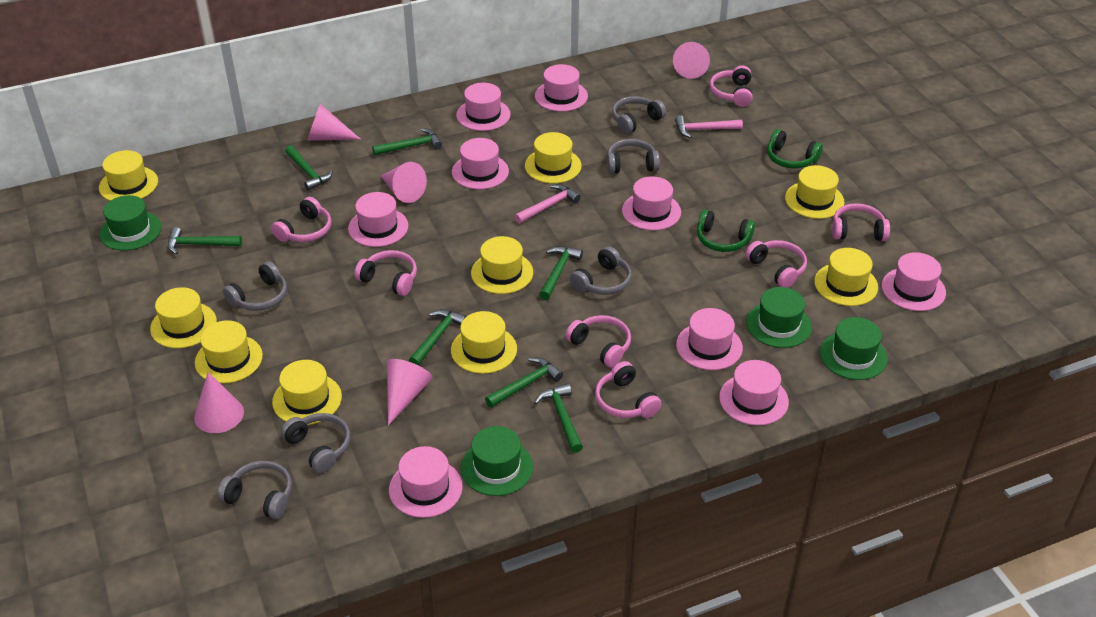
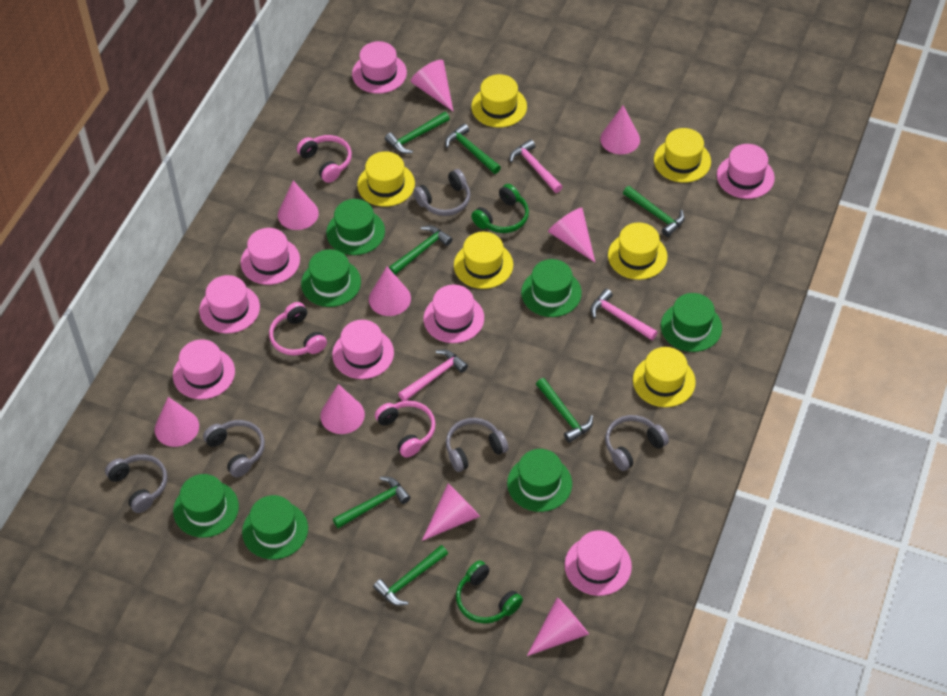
green hat: 4 -> 7
grey headphones: 6 -> 5
pink cone: 5 -> 9
pink hammer: 2 -> 3
pink hat: 9 -> 8
pink headphones: 7 -> 3
yellow hat: 9 -> 6

